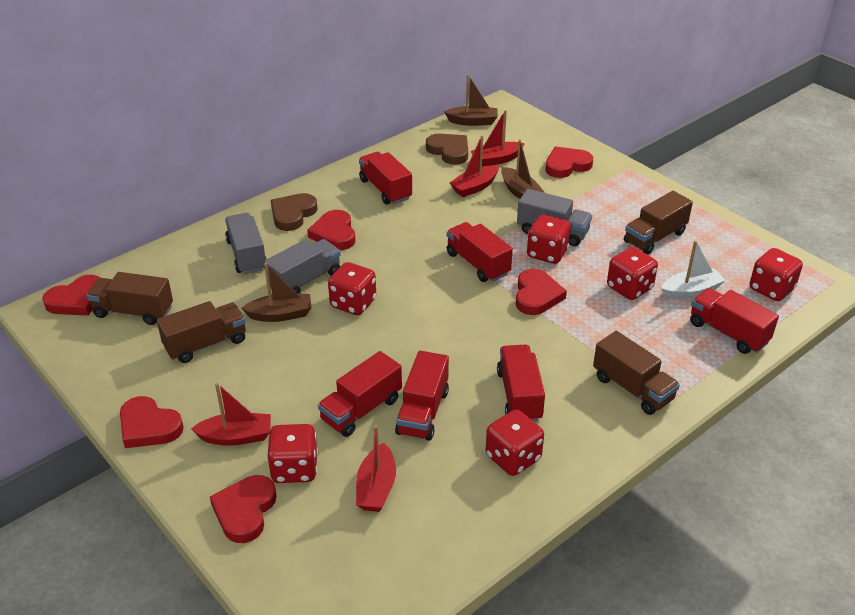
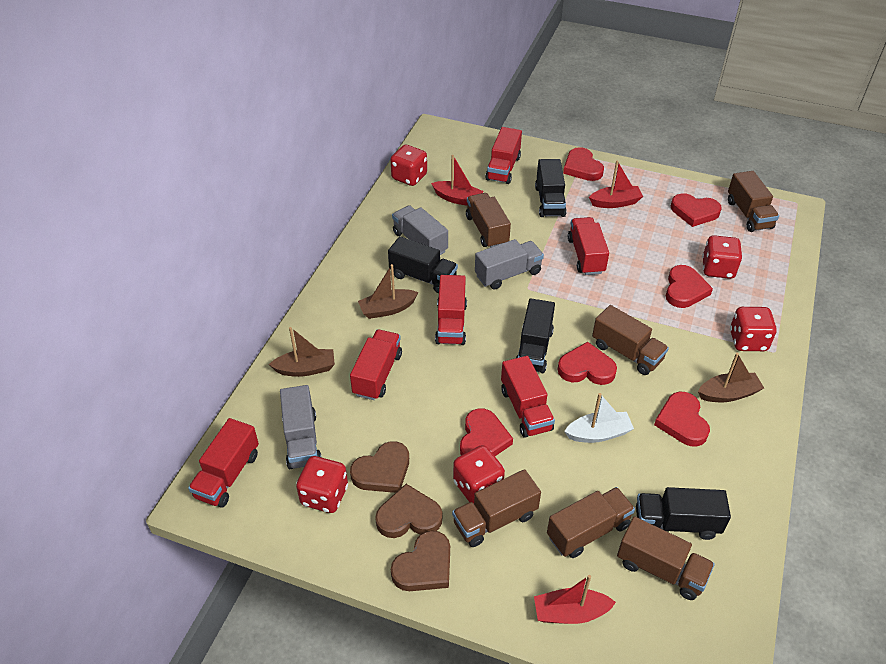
black truck: 0 -> 4
brown heart: 2 -> 3
brown truck: 4 -> 6
red boat: 4 -> 3
red dice: 6 -> 5

